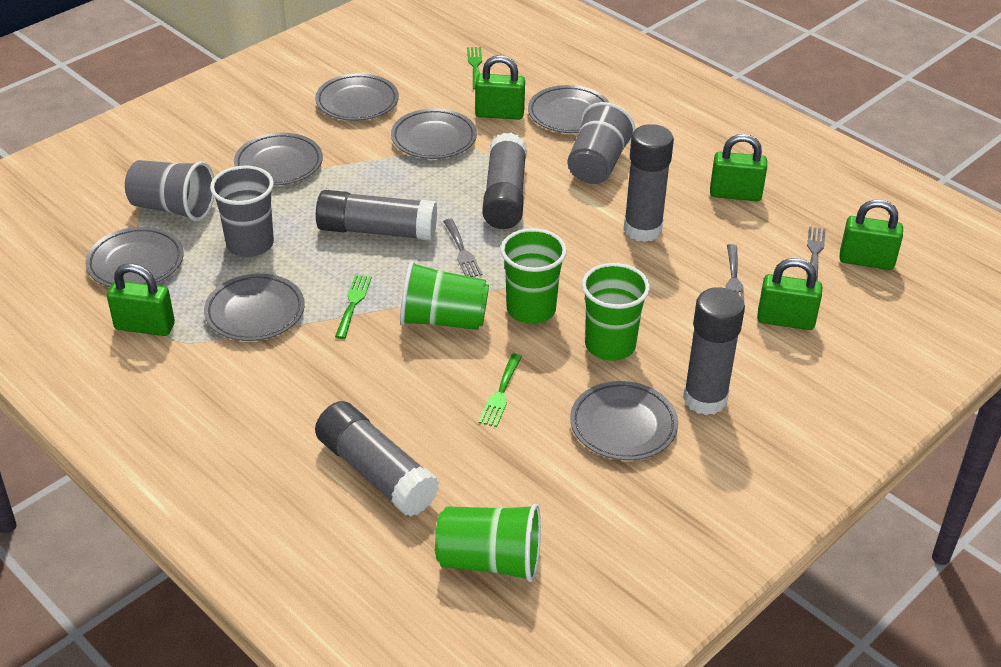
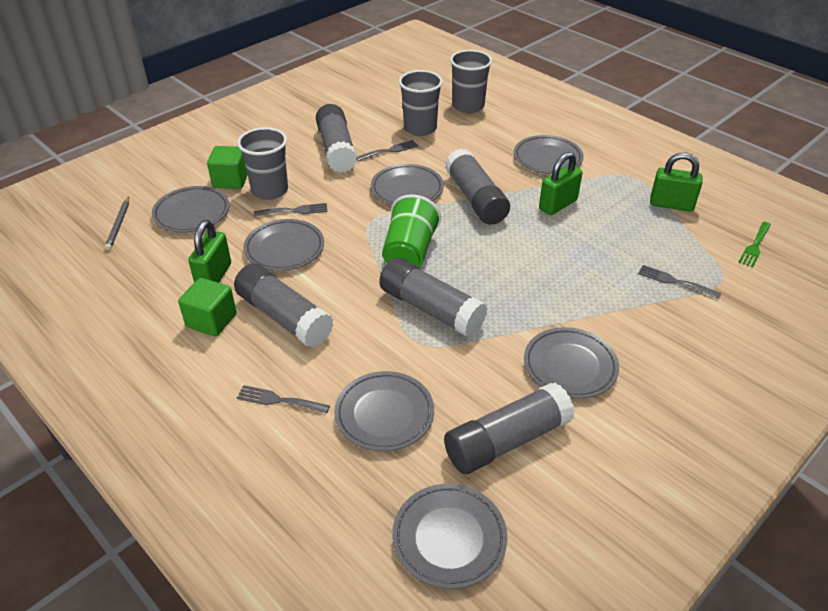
green cube: 0 -> 2
green cup: 4 -> 1
green fork: 3 -> 1
green padlock: 5 -> 3
grey fork: 3 -> 4
grey pencil: 0 -> 1

